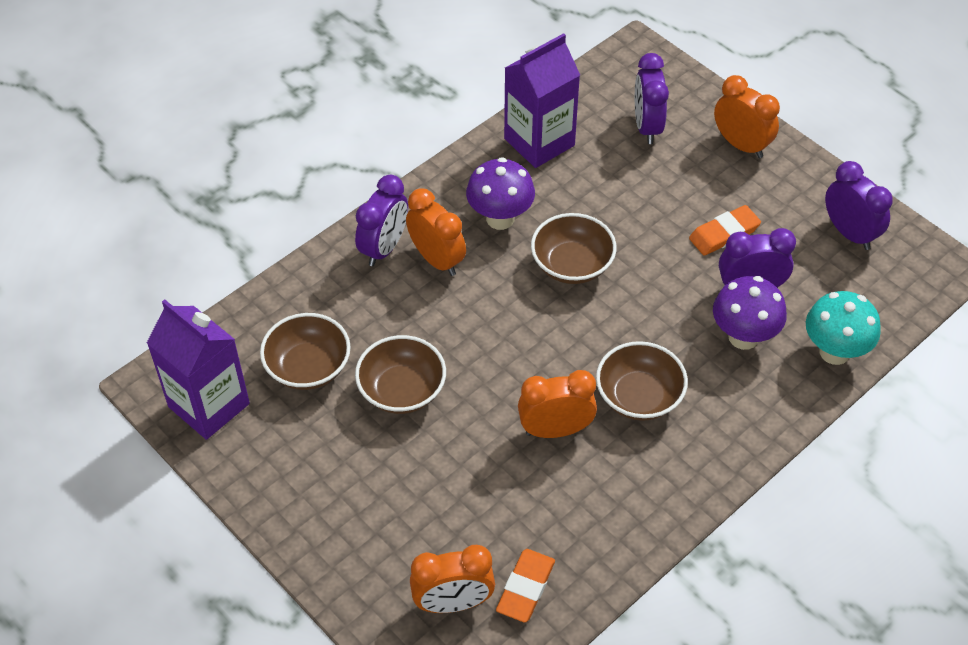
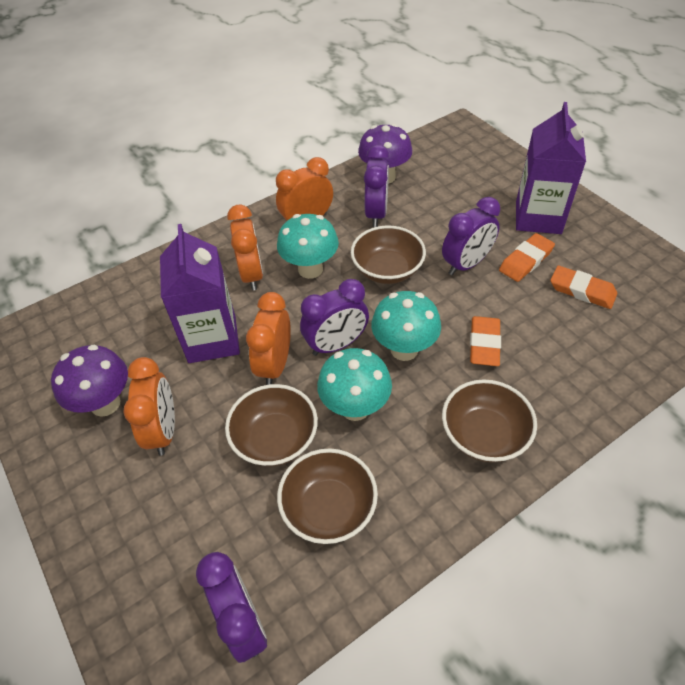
orange eraser: 2 -> 3
turquoise mushroom: 1 -> 3

